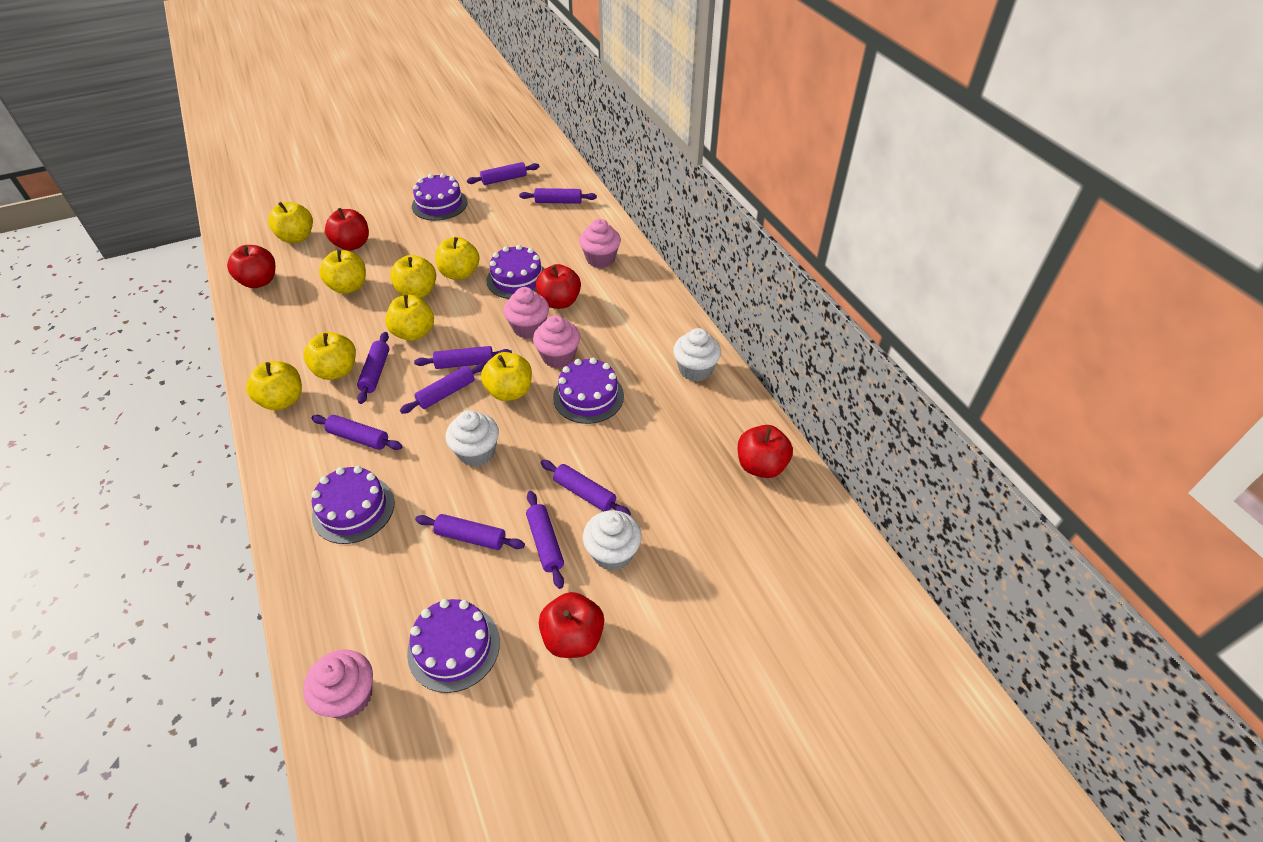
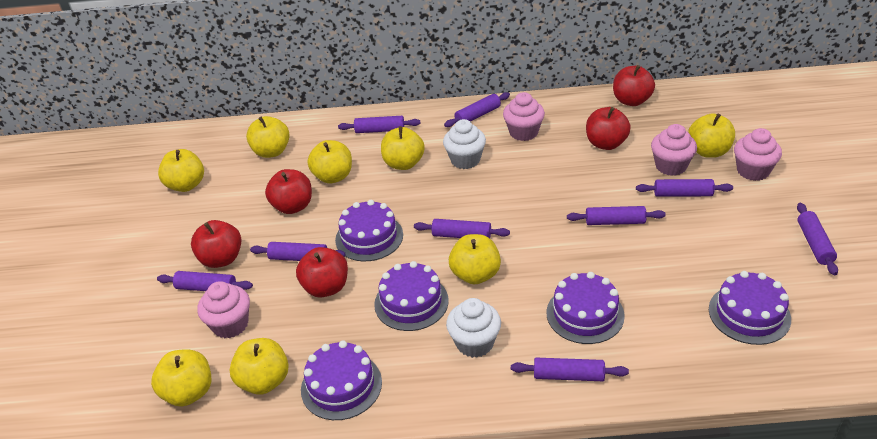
white cupcake: 3 -> 2

